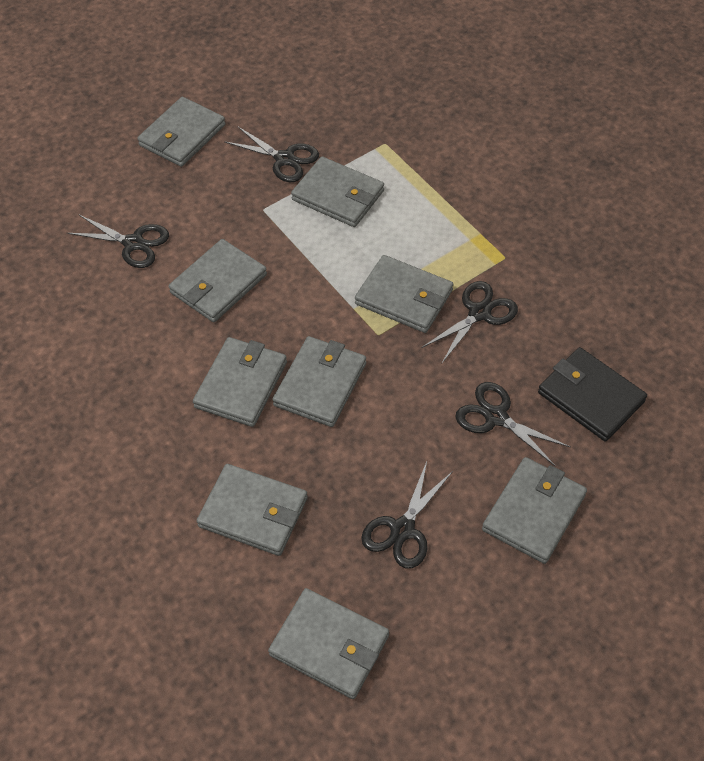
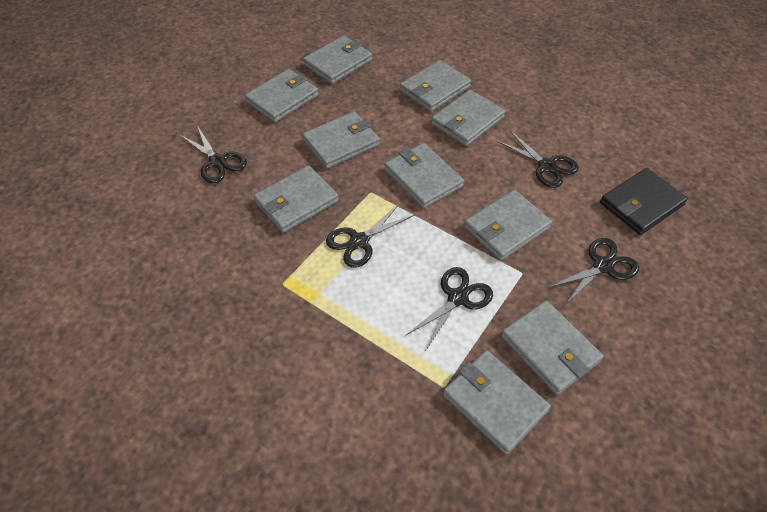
grey wallet: 9 -> 10

